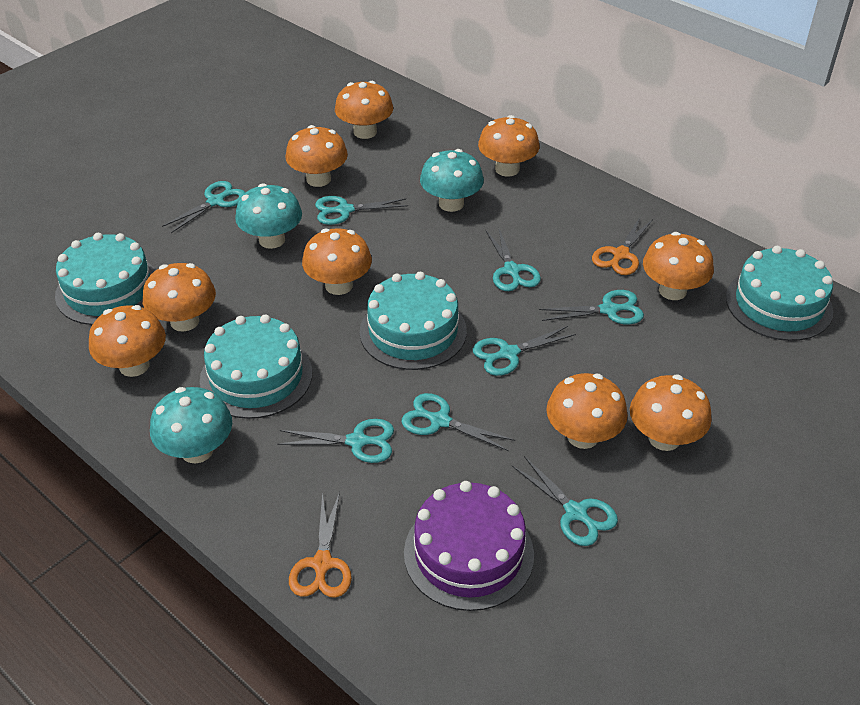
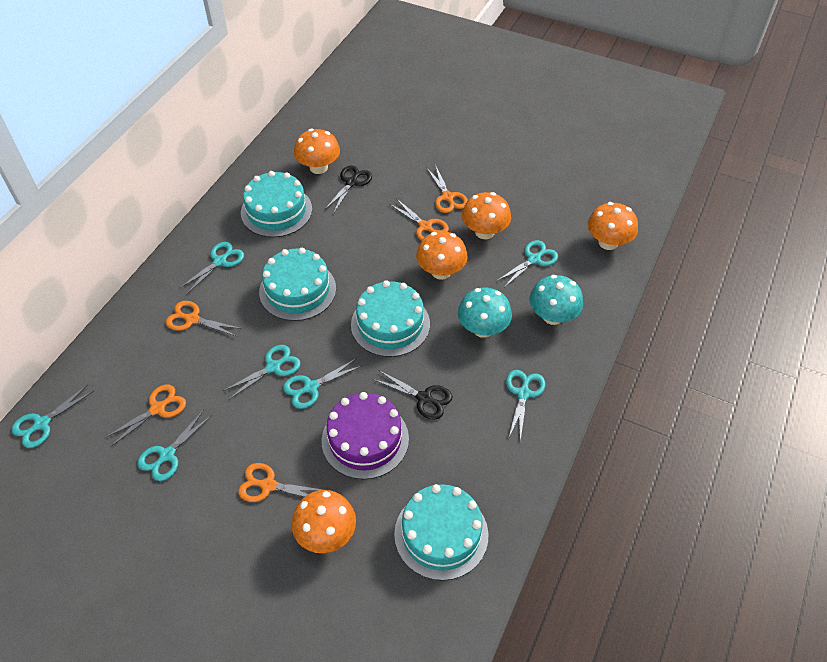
black scissors: 0 -> 2
orange mushroom: 9 -> 5
orange scissors: 2 -> 5
turquoise mushroom: 3 -> 2
turquoise scissors: 8 -> 7

